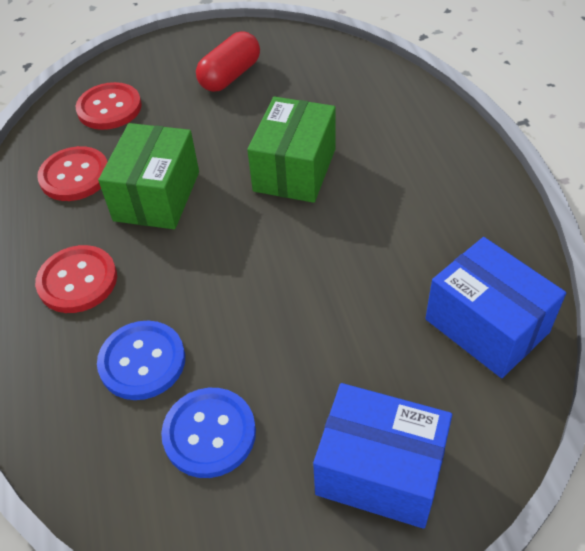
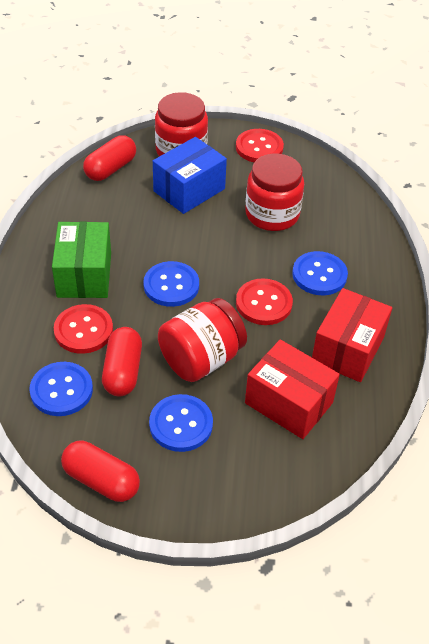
blue box: 2 -> 1
blue button: 2 -> 4
green box: 2 -> 1
red box: 0 -> 2
red capsule: 1 -> 3
red jar: 0 -> 3

